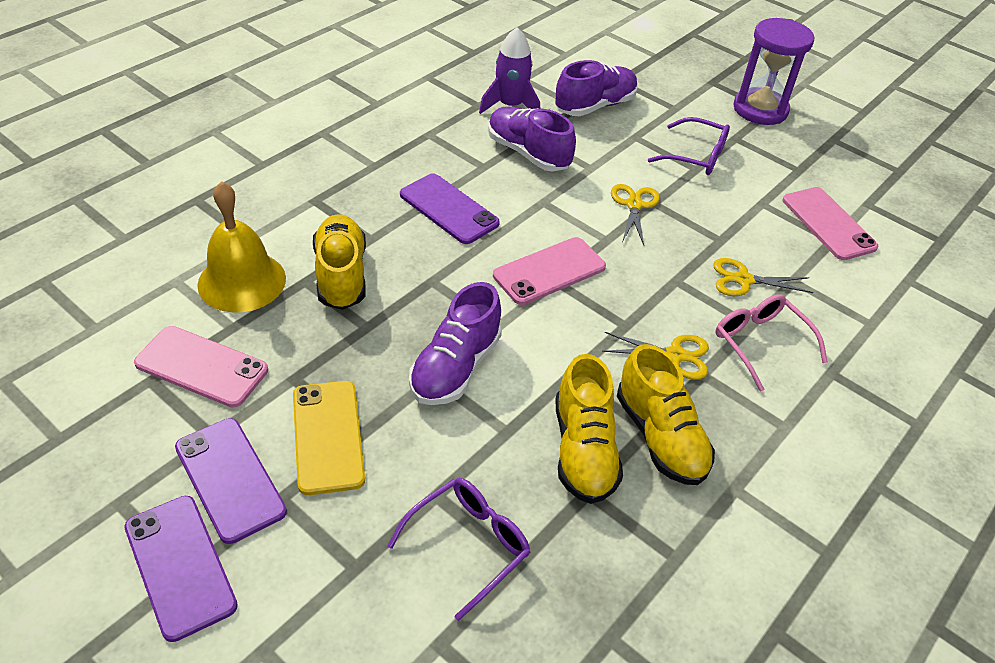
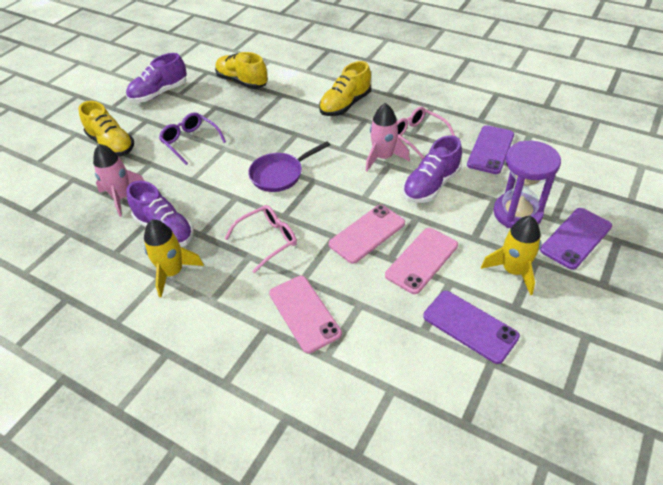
pink glasses: 1 -> 2
pink rocket: 0 -> 2
purple glasses: 2 -> 1
purple pan: 0 -> 1
purple rocket: 1 -> 0
yellow bell: 1 -> 0
yellow phone: 1 -> 0
yellow rocket: 0 -> 2
yellow scissors: 3 -> 0

